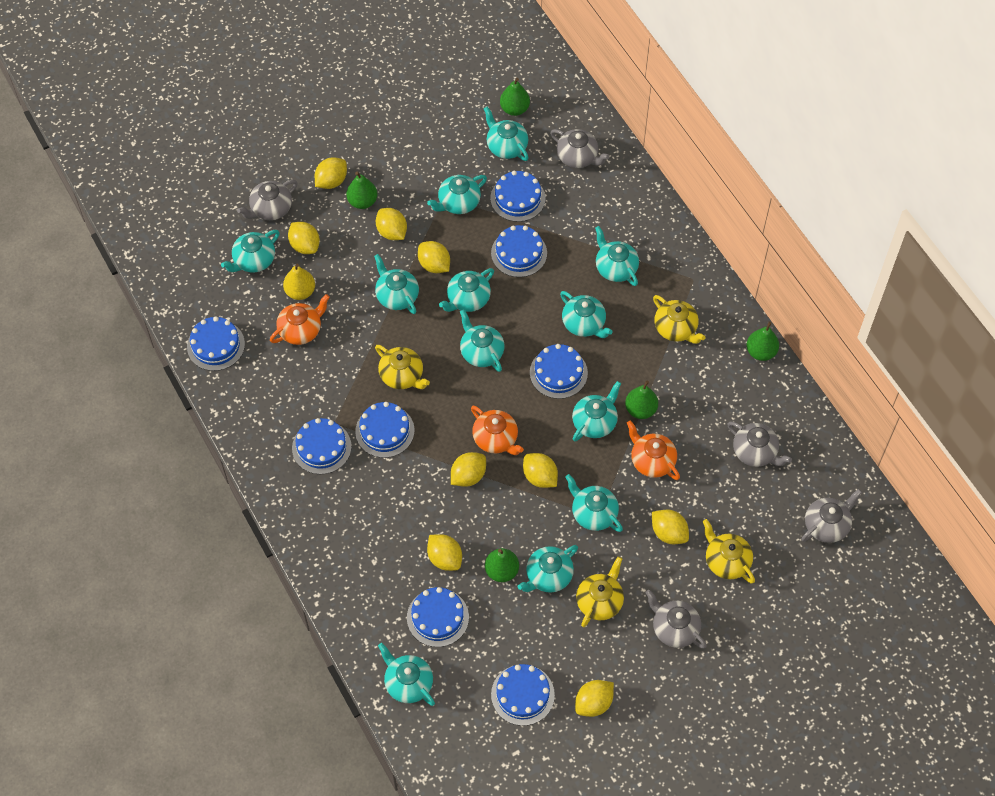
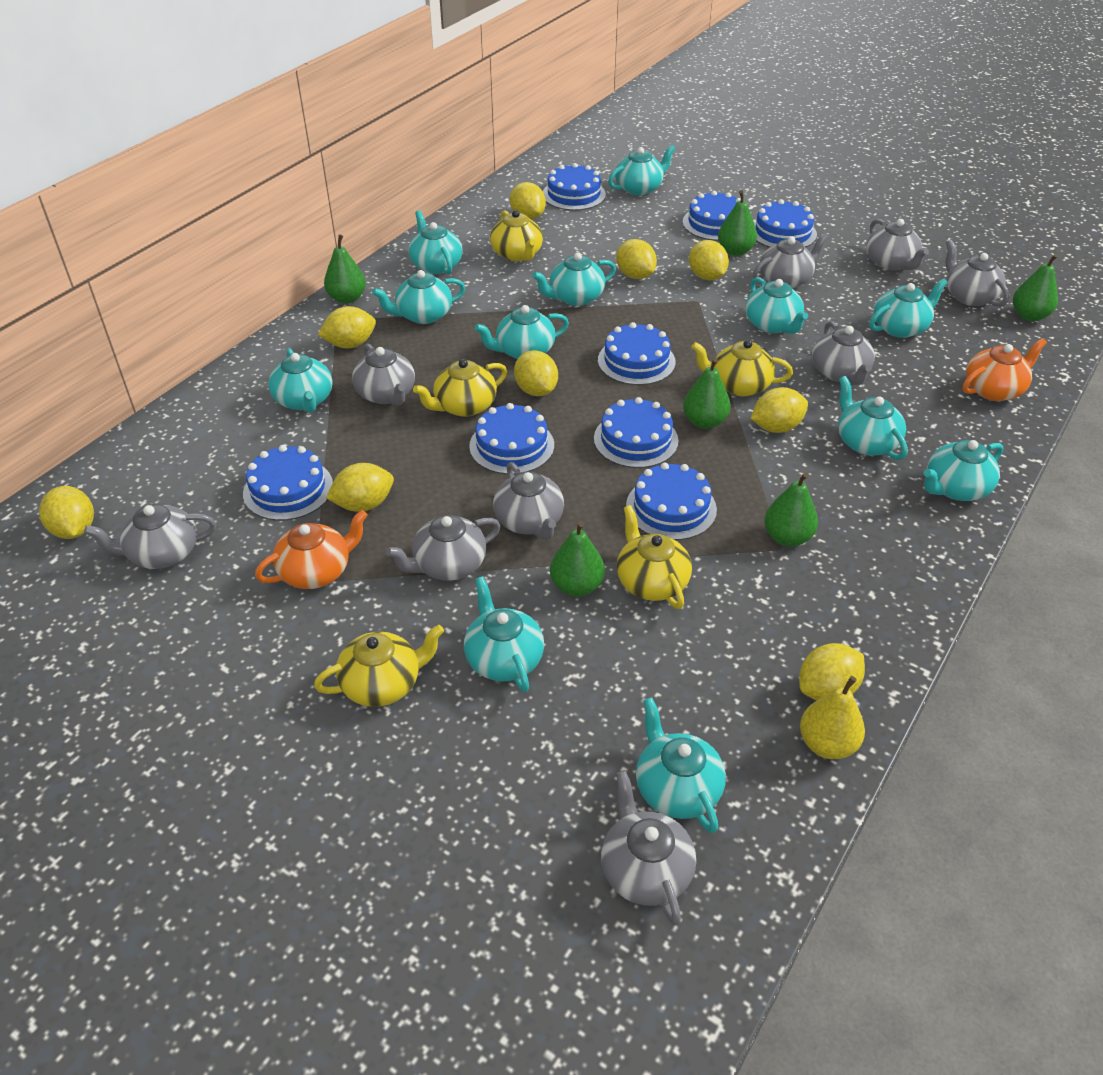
green pear: 5 -> 6
grey teapot: 5 -> 9
orange teapot: 3 -> 2
yellow teapot: 4 -> 5

